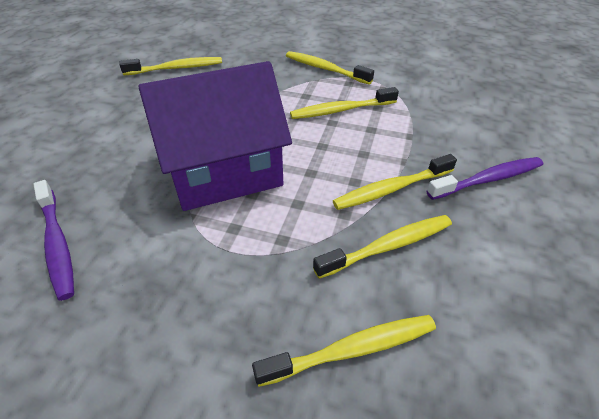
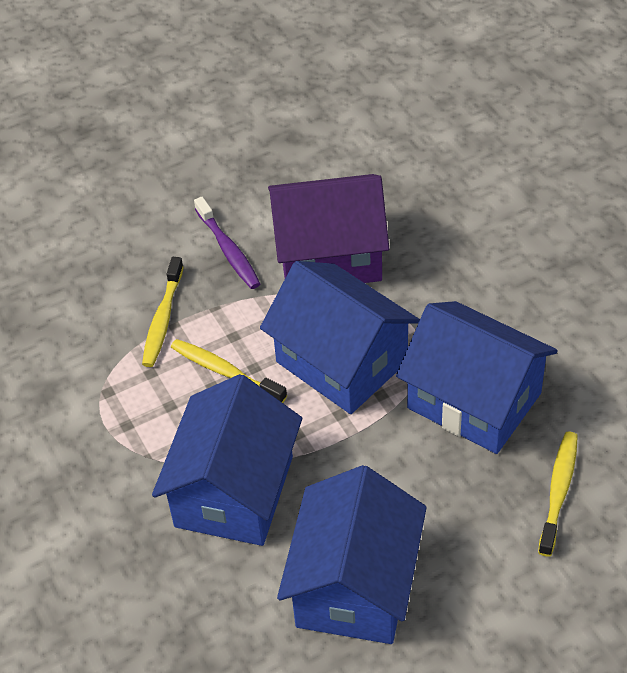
blue house: 0 -> 4
purple toothbrush: 2 -> 1
yellow toothbrush: 6 -> 3

